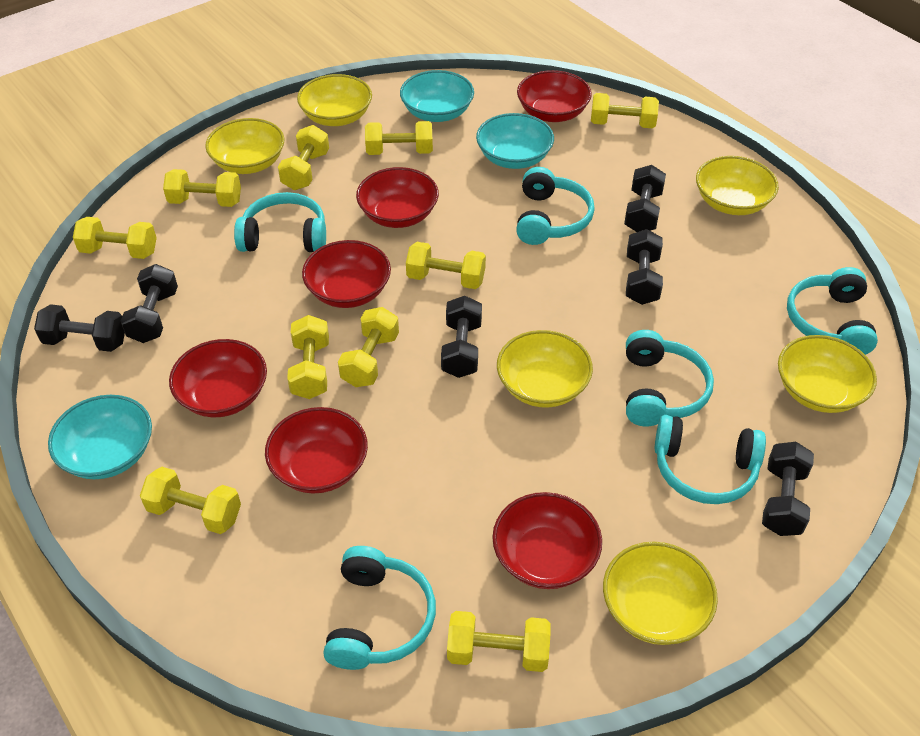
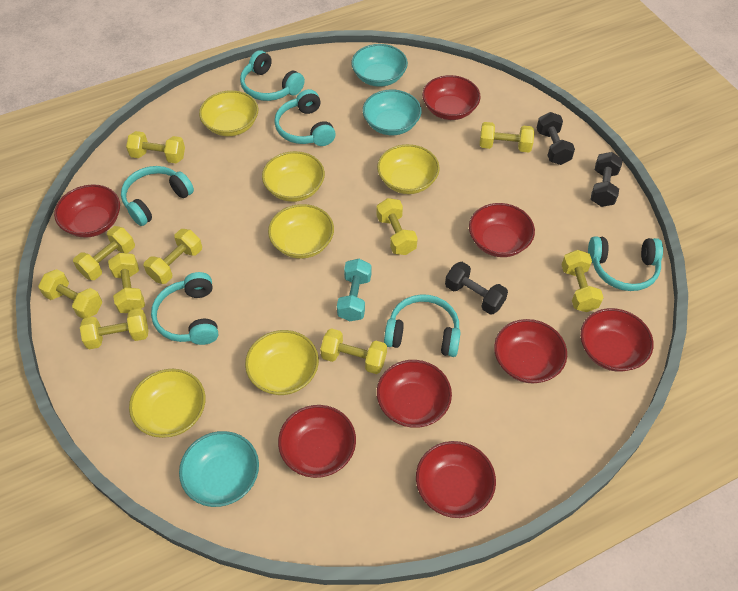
black dumbbell: 6 -> 3
red bowl: 6 -> 8
turquoise dumbbell: 0 -> 1

